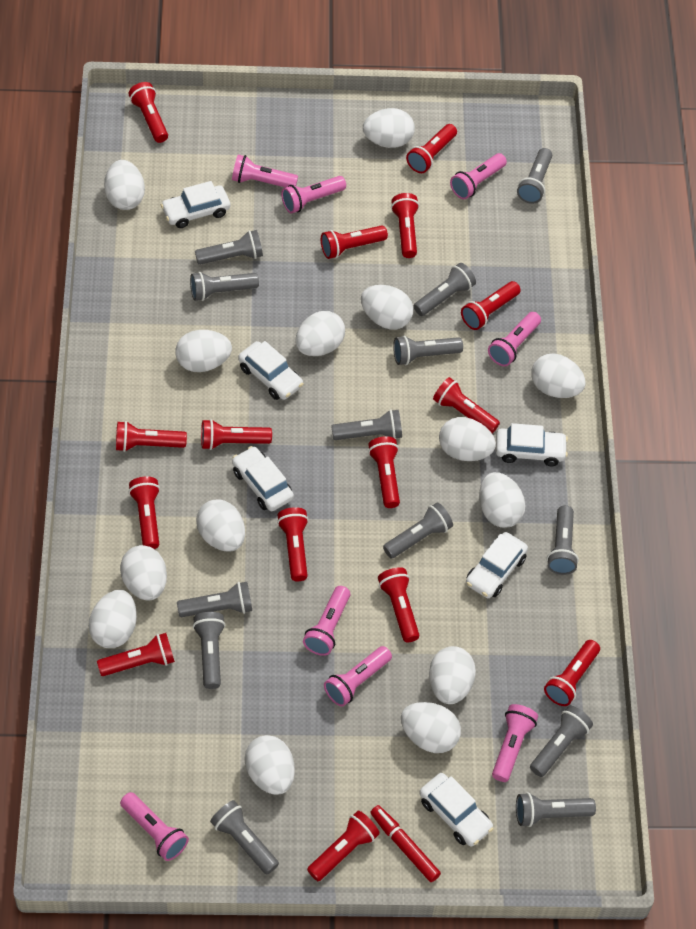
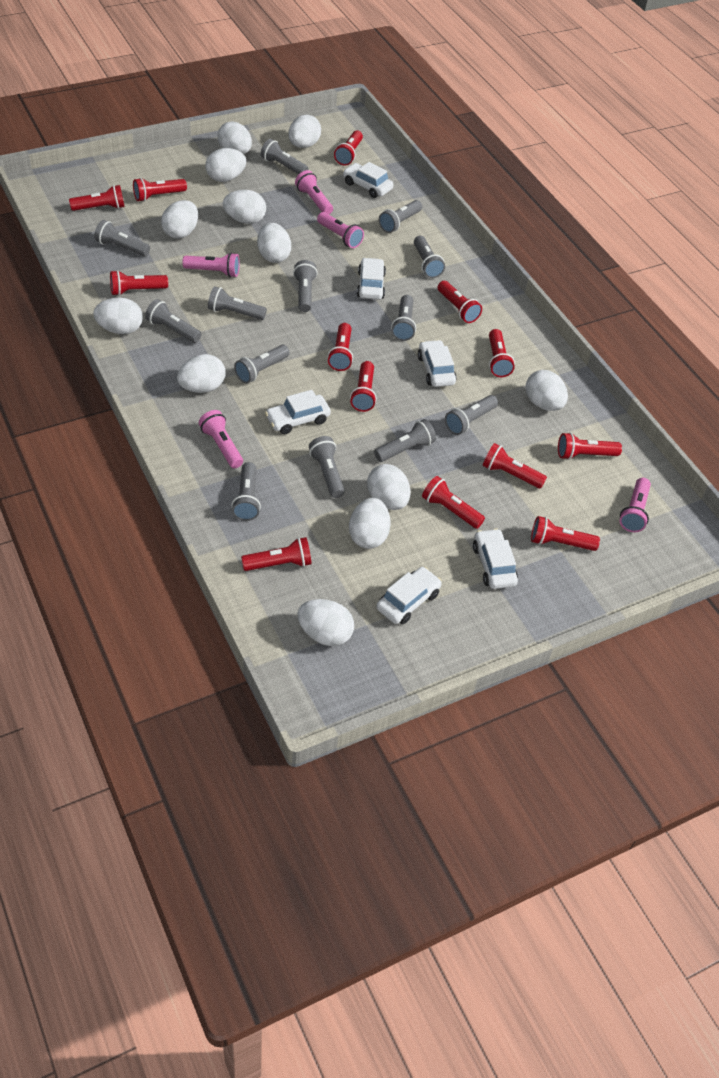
pink flashlight: 8 -> 5
red flashlight: 15 -> 13
red marker: 1 -> 0
white egg: 14 -> 12

